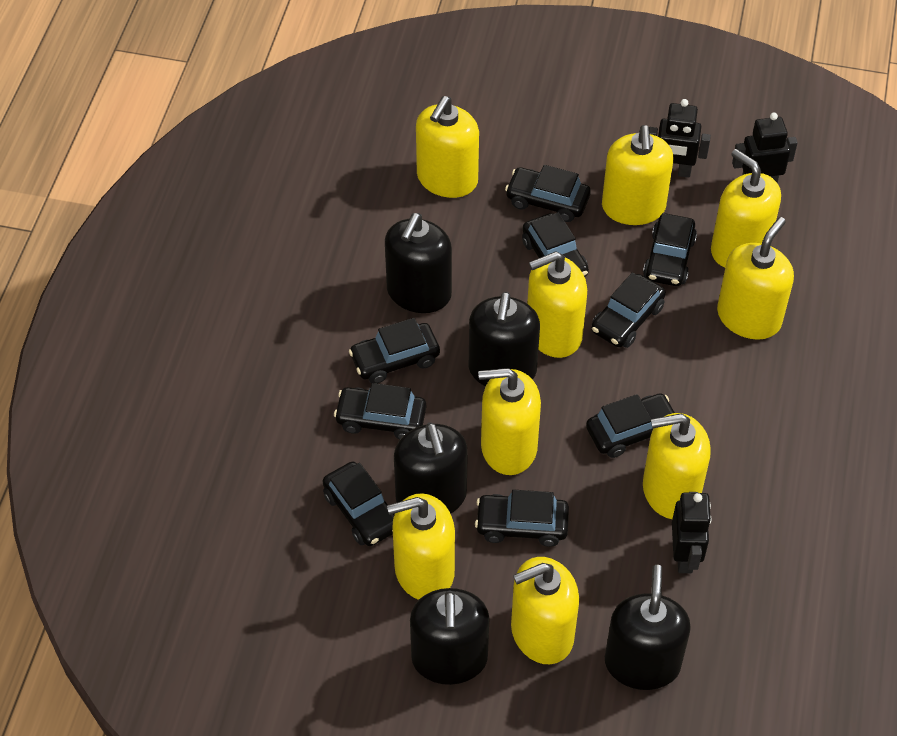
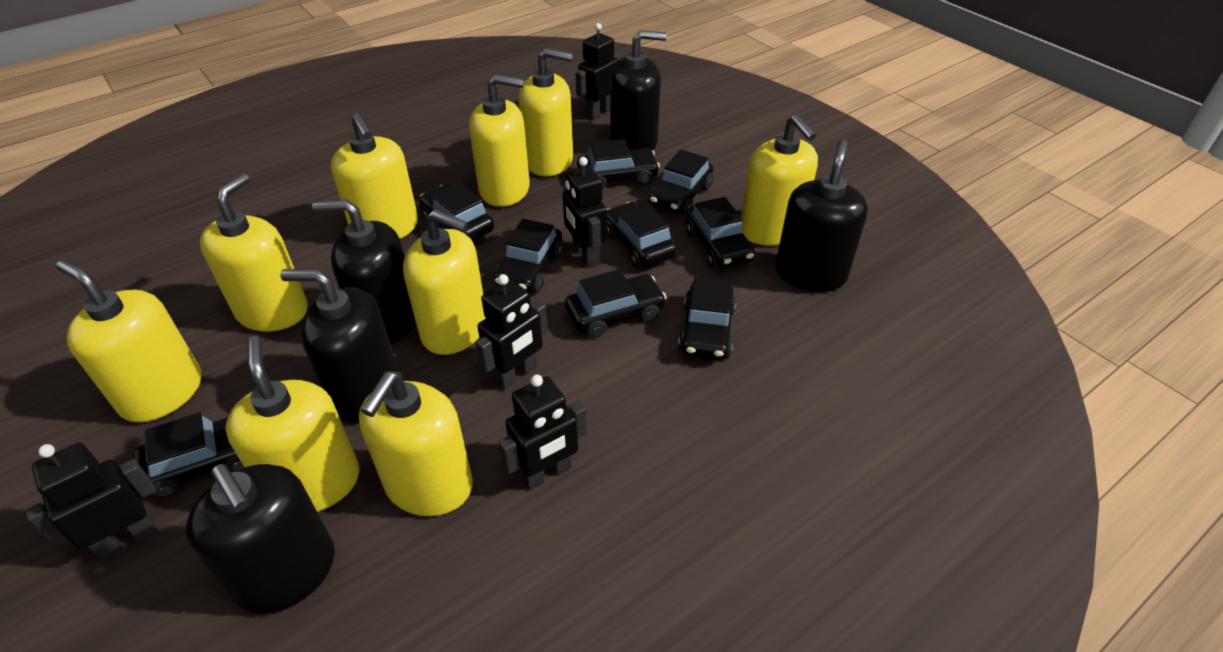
black robot: 3 -> 5

